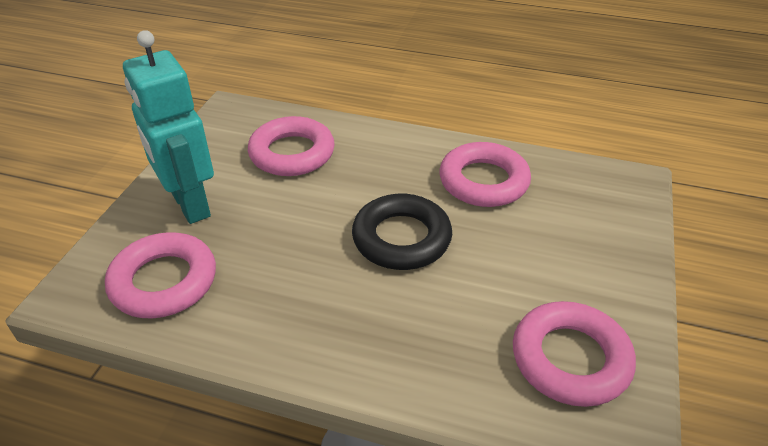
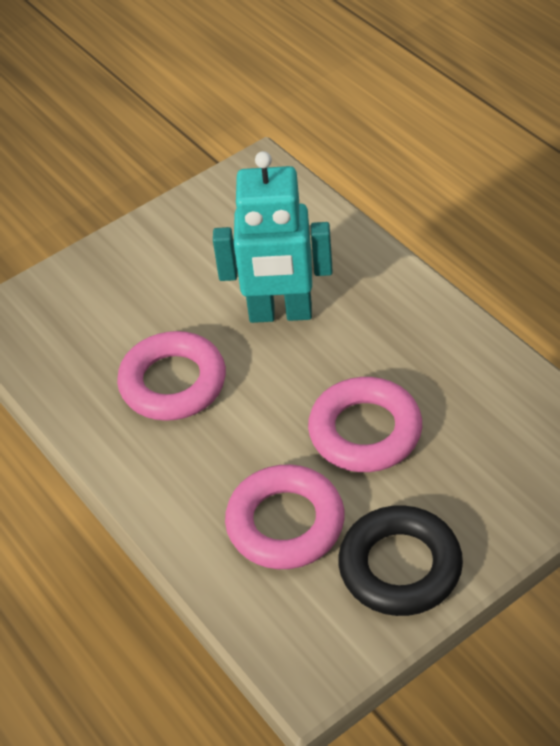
pink ring: 4 -> 3

